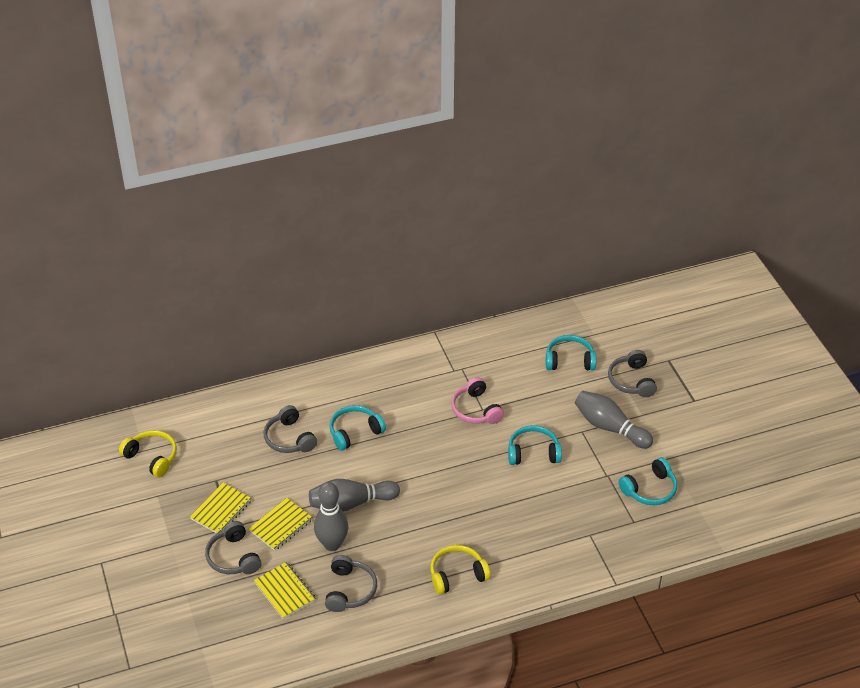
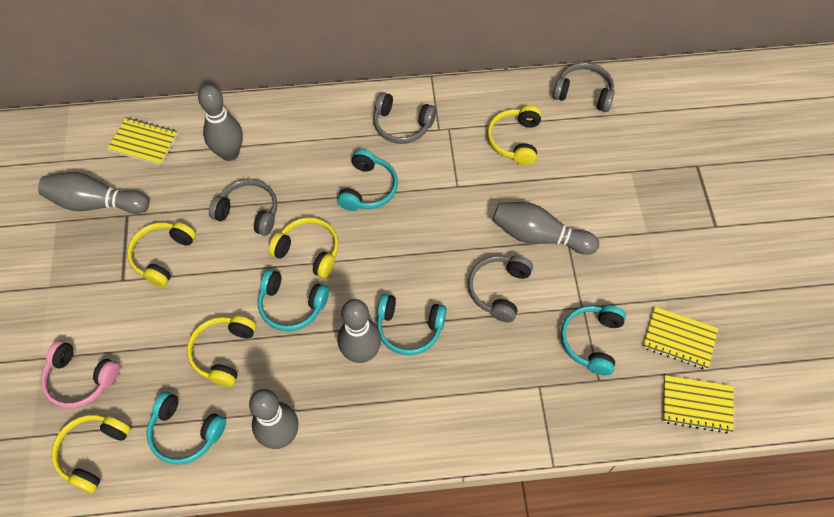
grey bowling pin: 3 -> 5
turquoise headphones: 4 -> 5
yellow headphones: 2 -> 5

